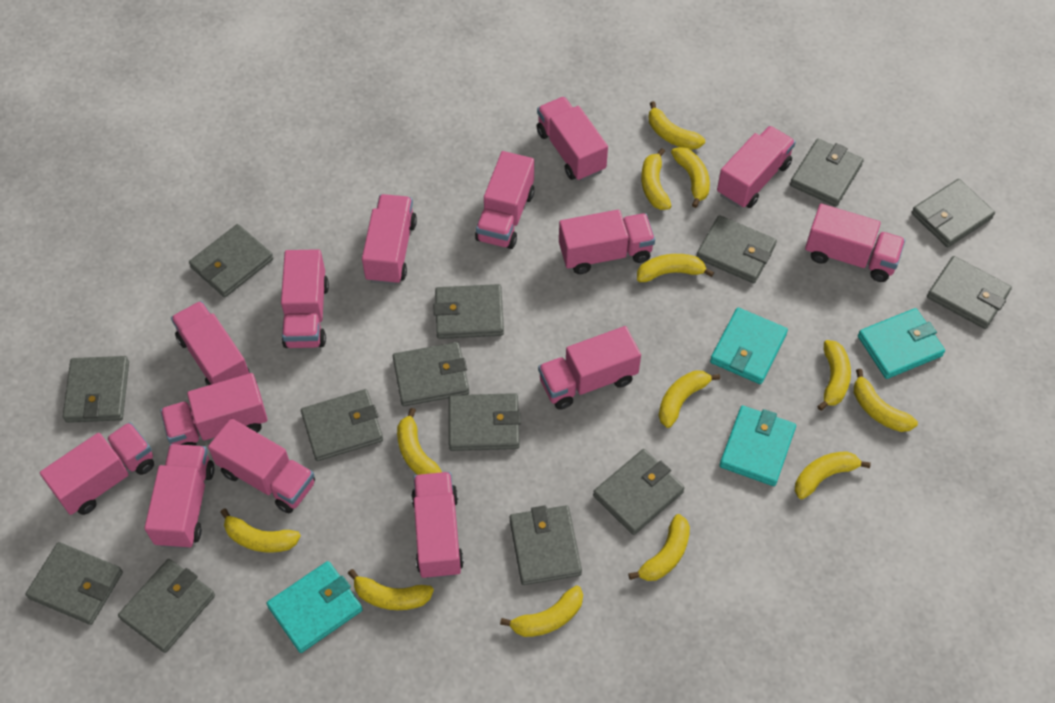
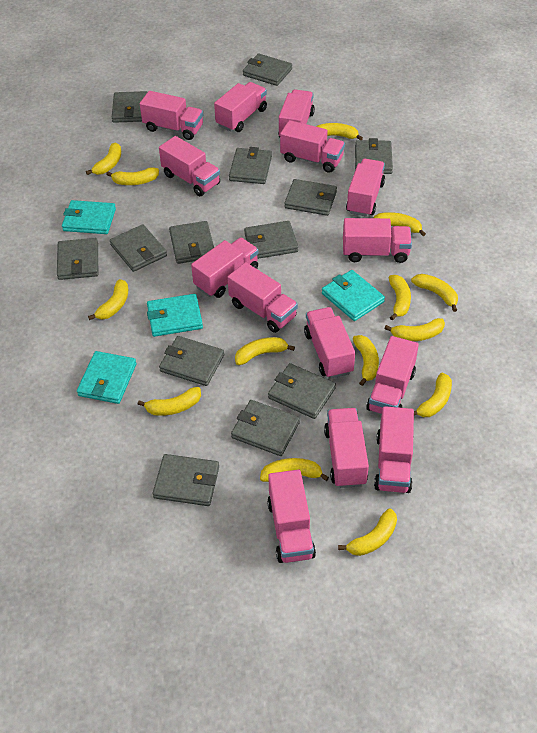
grey wallet: 14 -> 13
yellow banana: 13 -> 14

